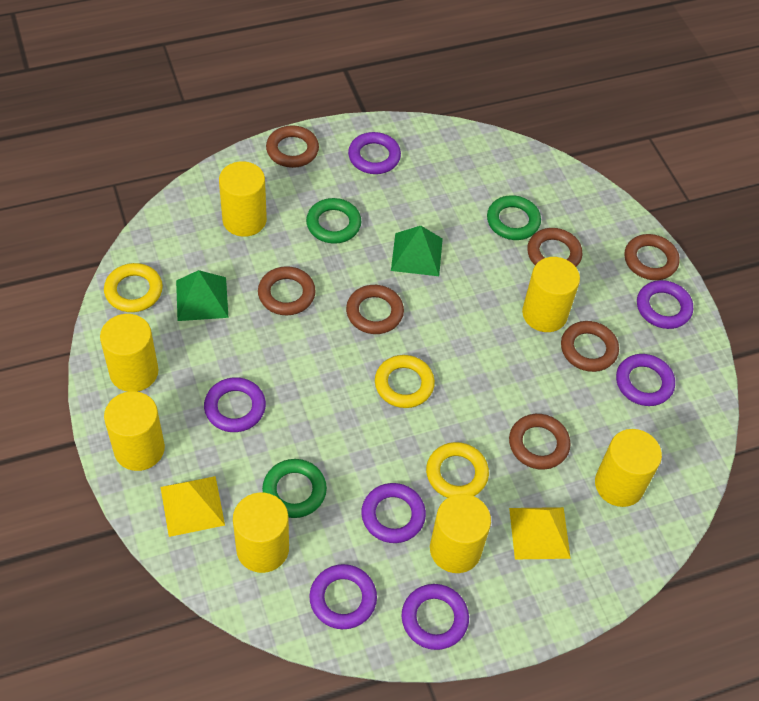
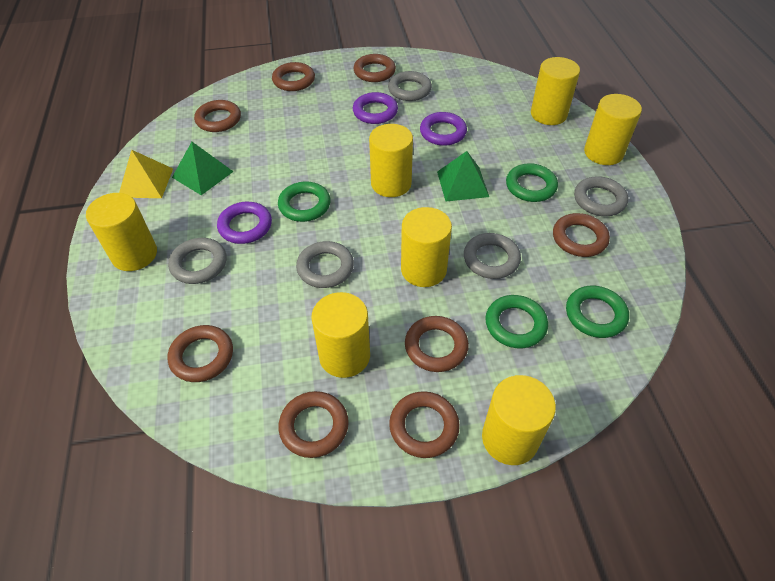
brown ring: 7 -> 8
green ring: 3 -> 4
grey ring: 0 -> 5
purple ring: 7 -> 3
yellow pyramid: 2 -> 1
yellow ring: 3 -> 0

